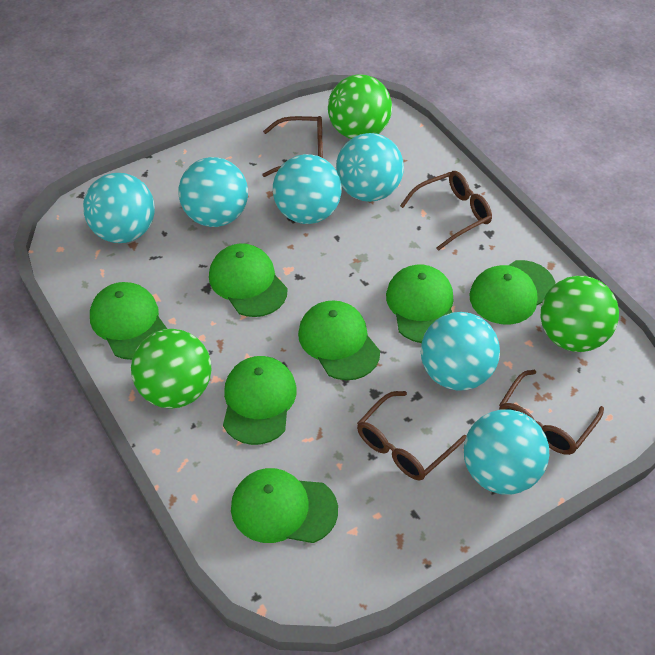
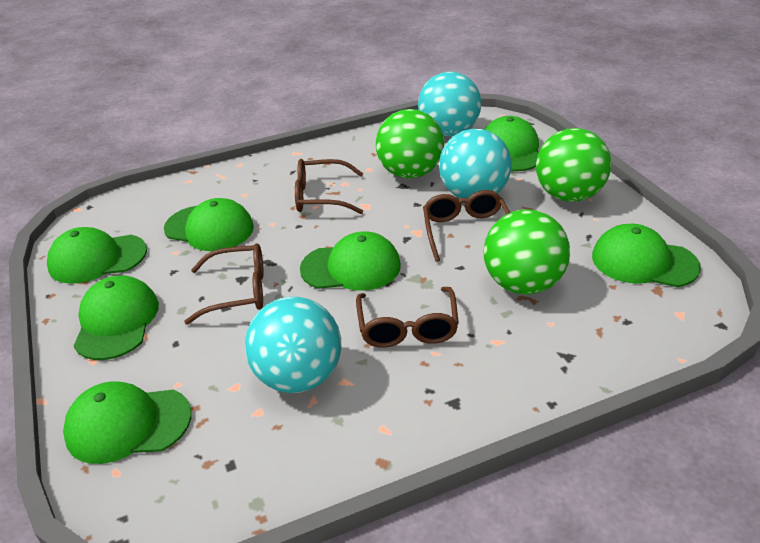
turquoise ball: 6 -> 3

